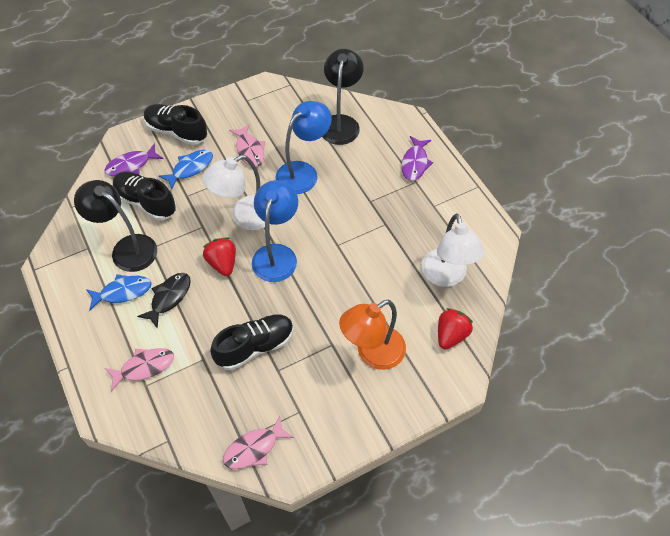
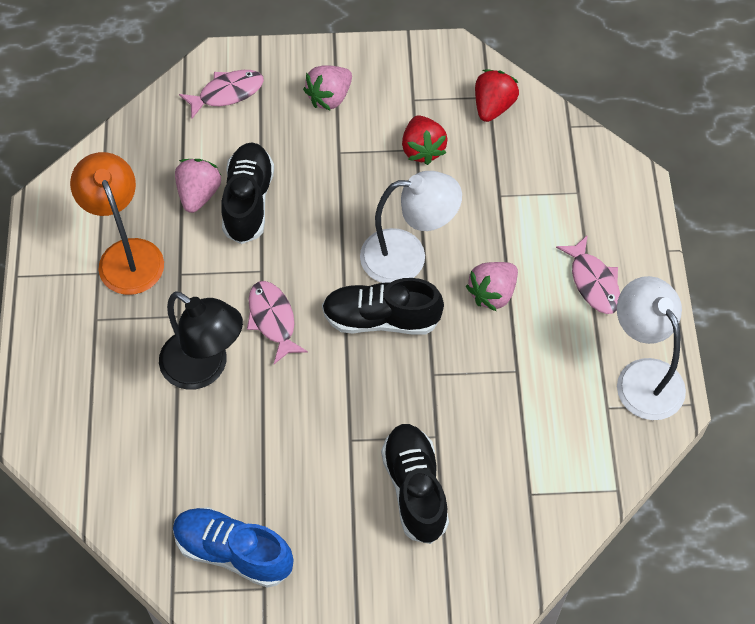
black fish: 1 -> 0
black lamp: 2 -> 1
blue fish: 2 -> 0
blue lamp: 2 -> 0
blue shoe: 0 -> 1
pink strawberry: 0 -> 3
purple fish: 2 -> 0

